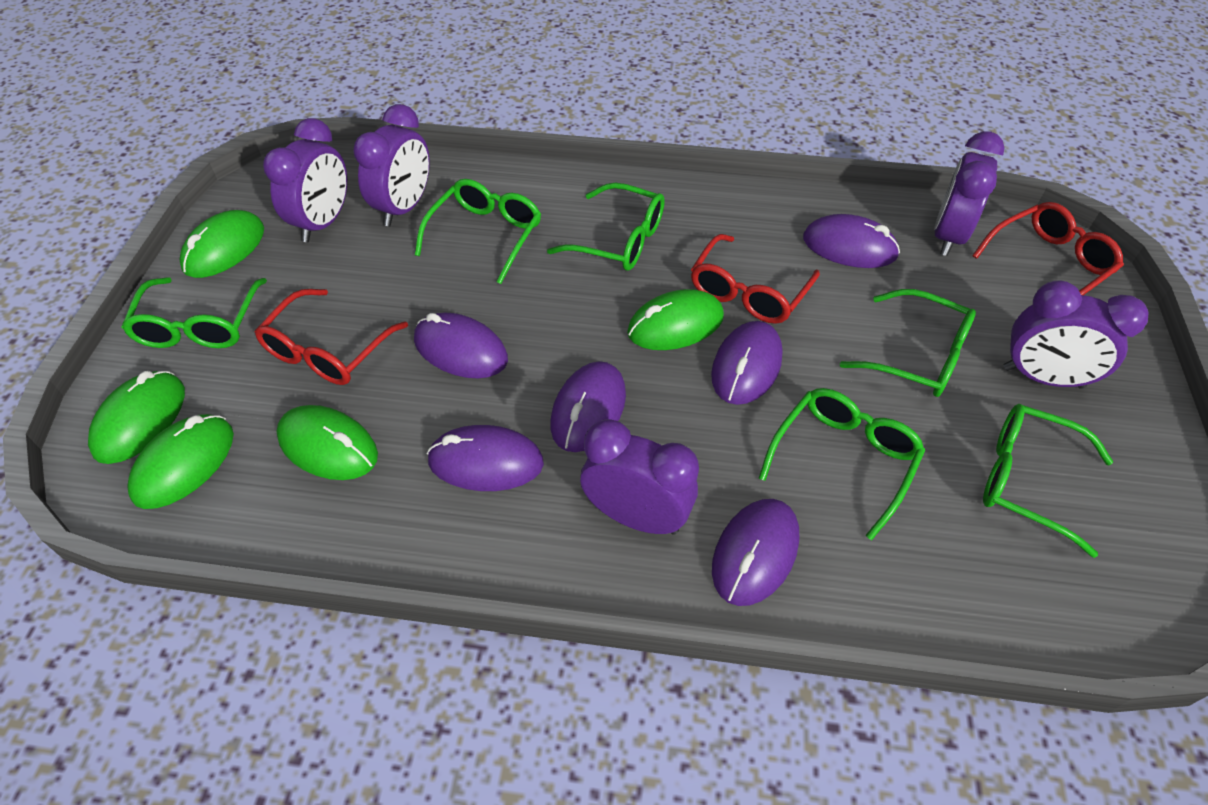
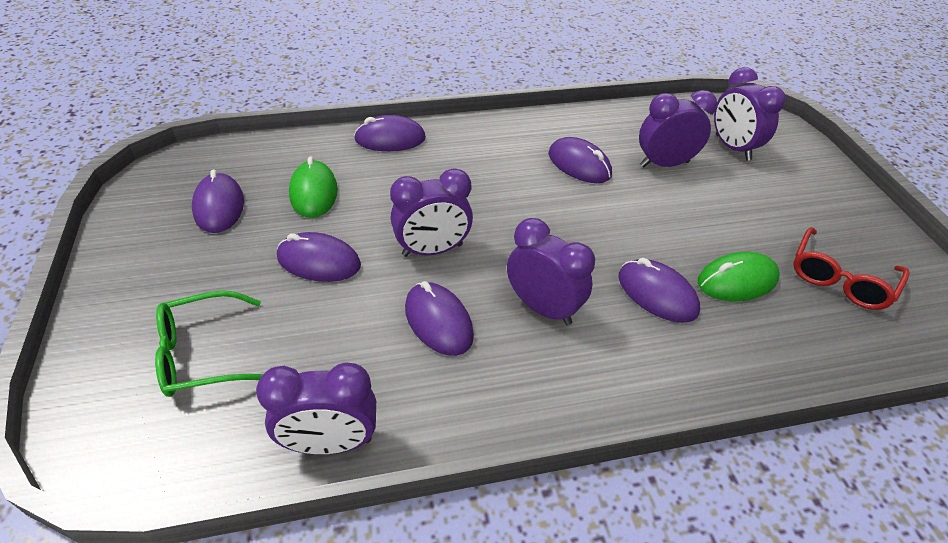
green glasses: 6 -> 1
green mouse: 5 -> 2
red glasses: 3 -> 1

